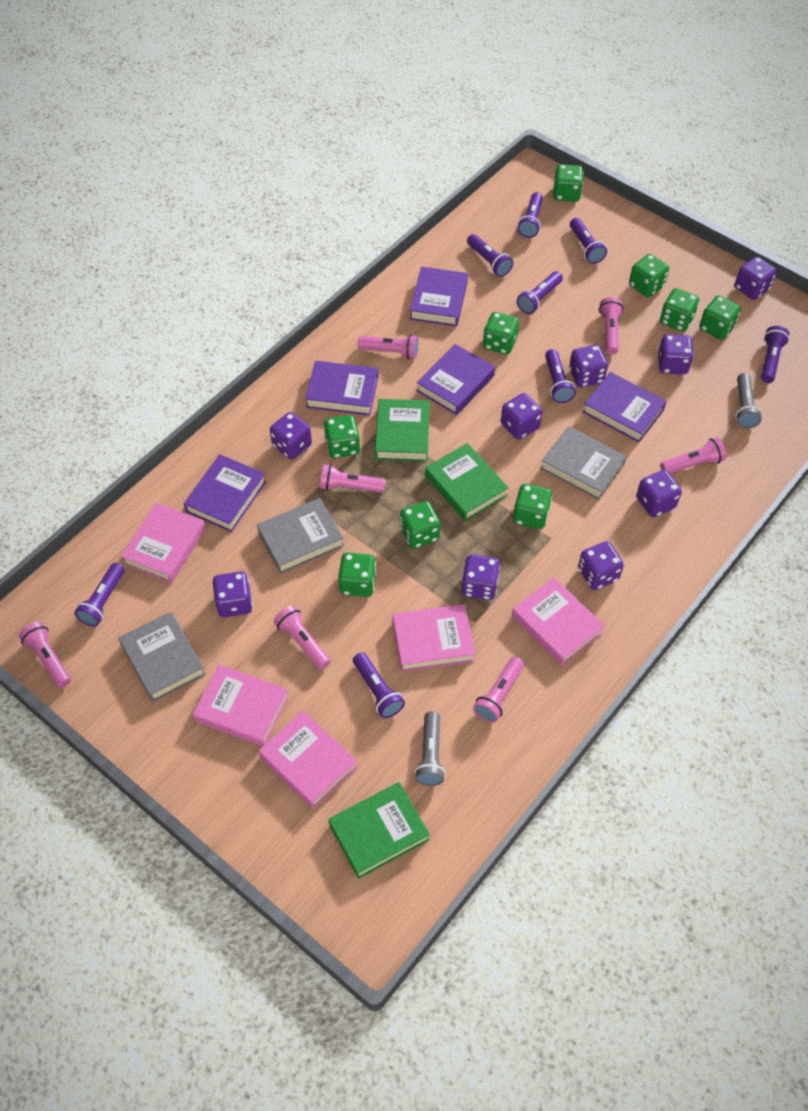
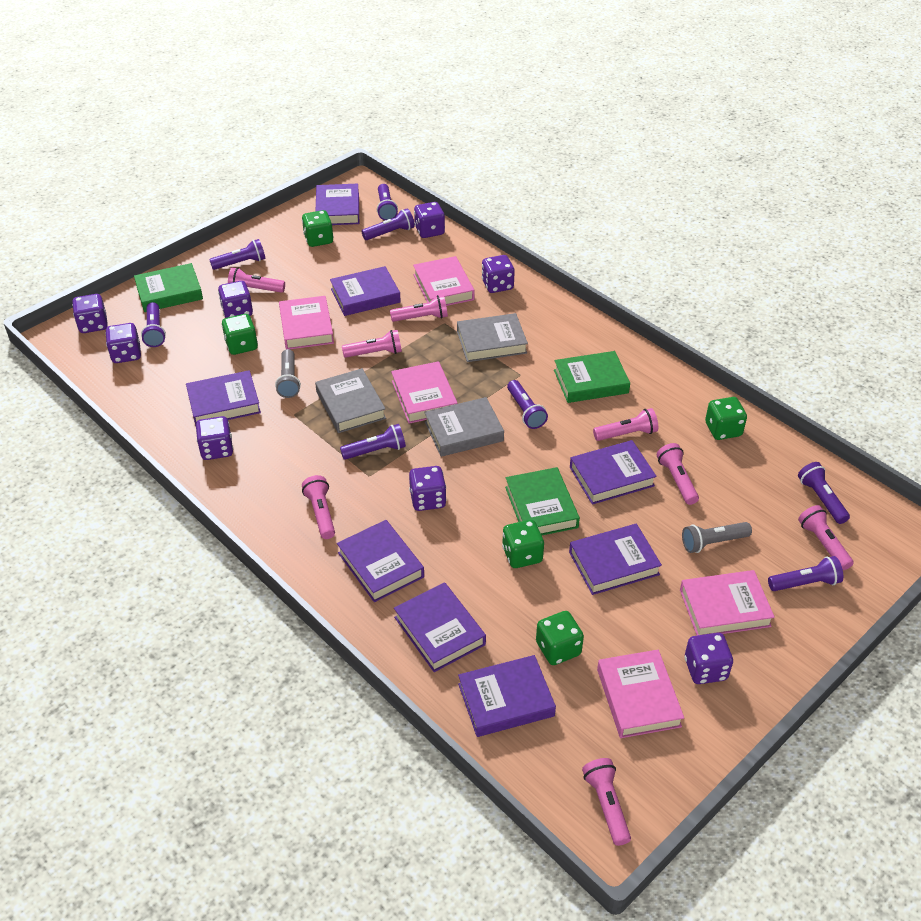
green dice: 9 -> 5
pink flashlight: 7 -> 8
purple book: 5 -> 8
purple dice: 9 -> 8

